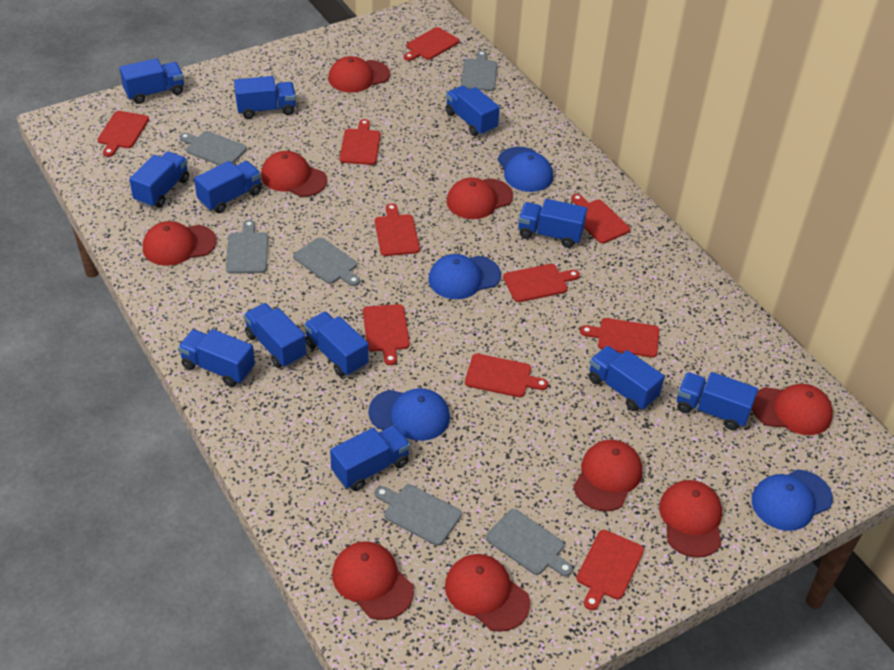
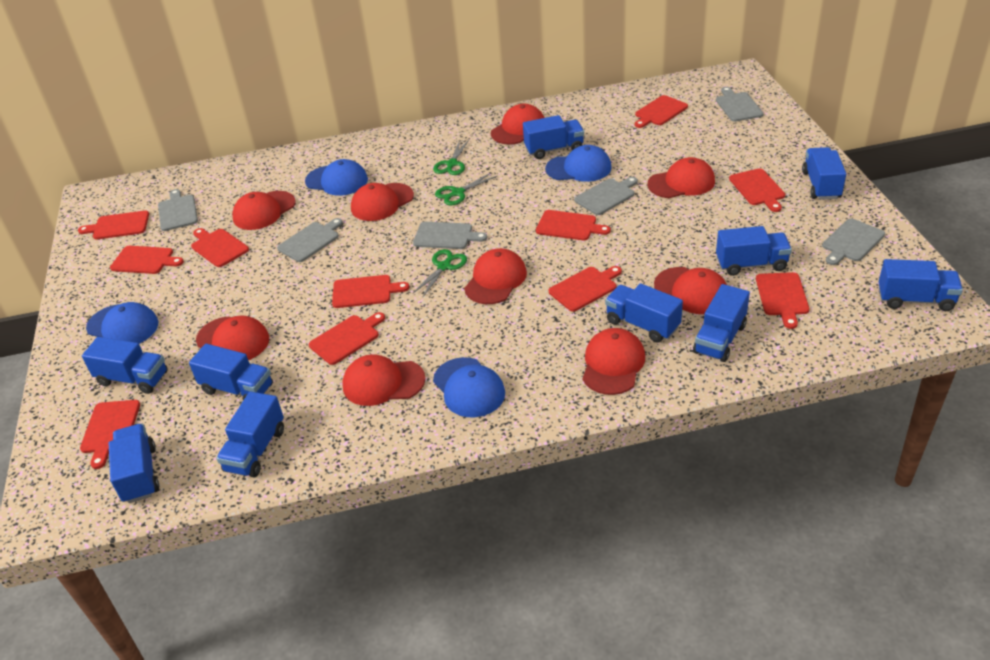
blue truck: 12 -> 10
green scissors: 0 -> 3
red cutting board: 10 -> 11

